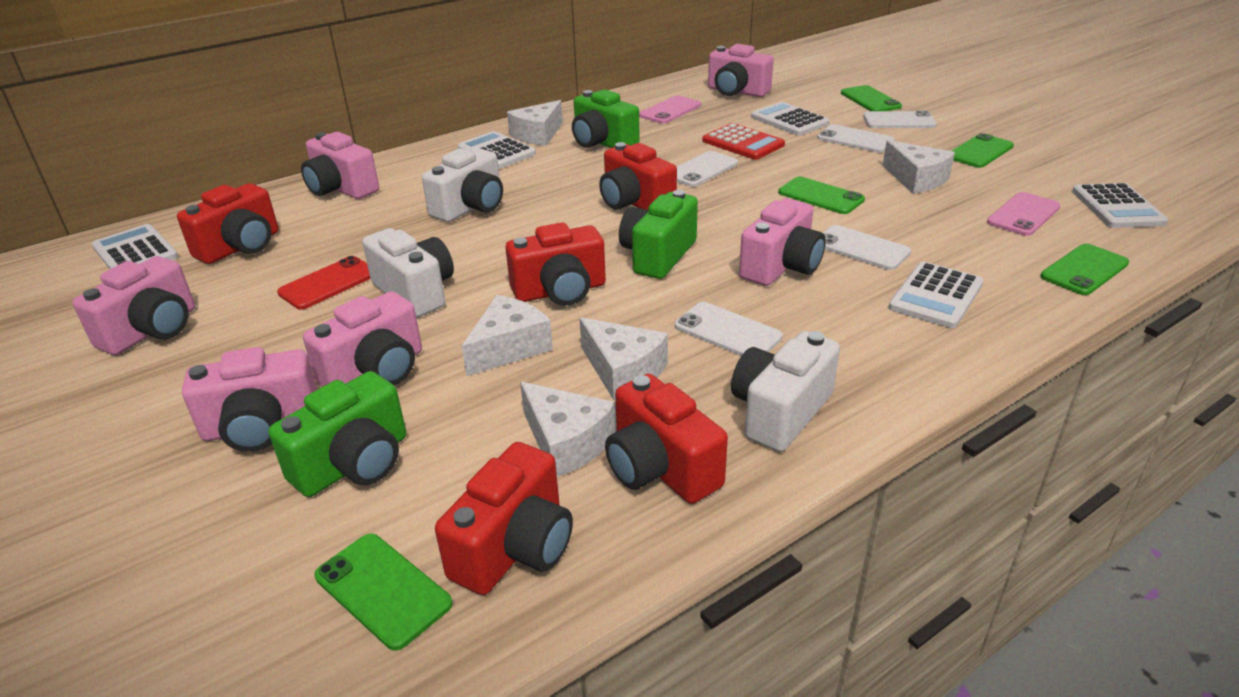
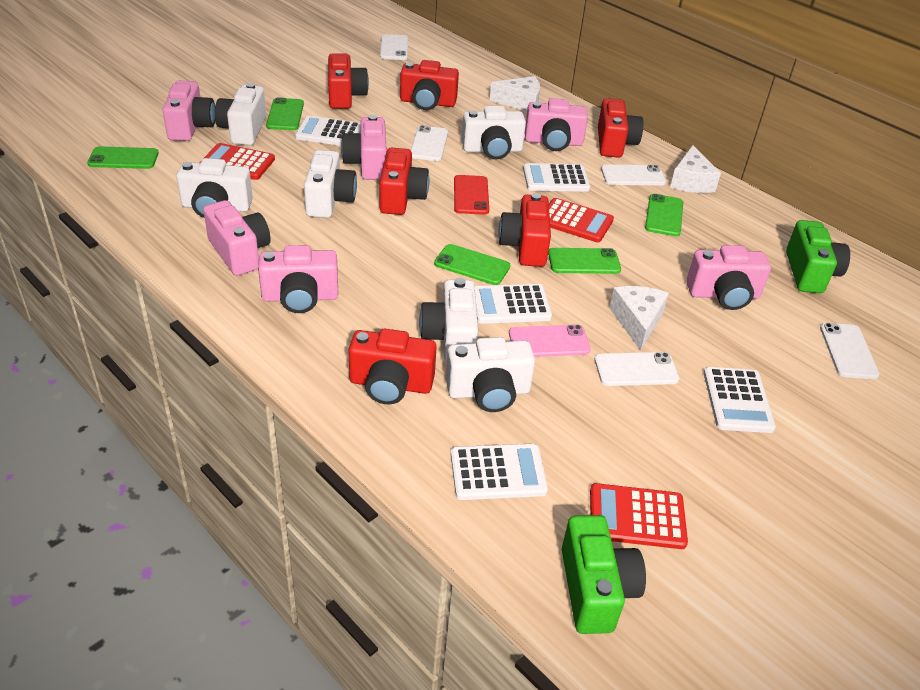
green camera: 3 -> 2
pink phone: 2 -> 1
red calculator: 1 -> 3
red camera: 5 -> 6
white camera: 3 -> 6
white cheese: 5 -> 3

